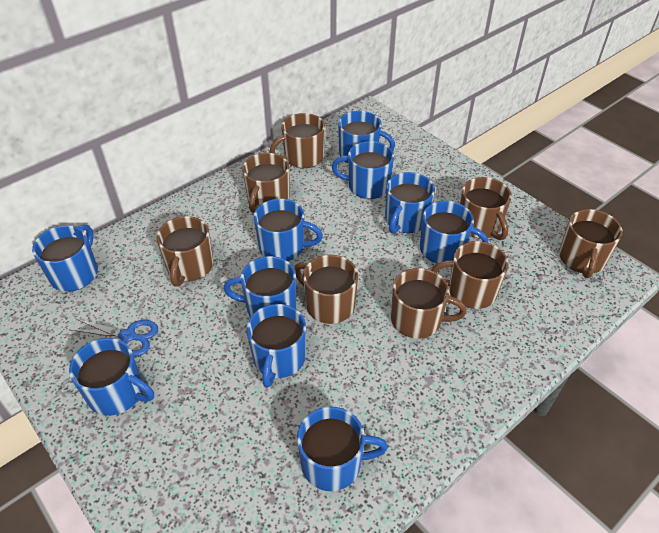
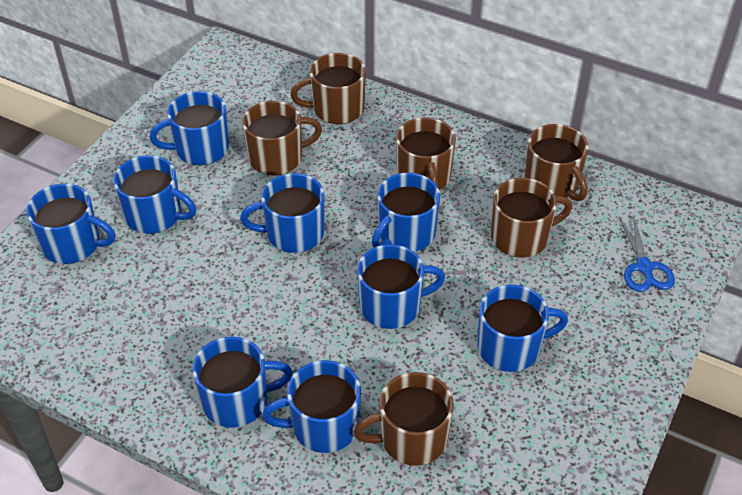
blue mug: 10 -> 9
brown mug: 8 -> 6

